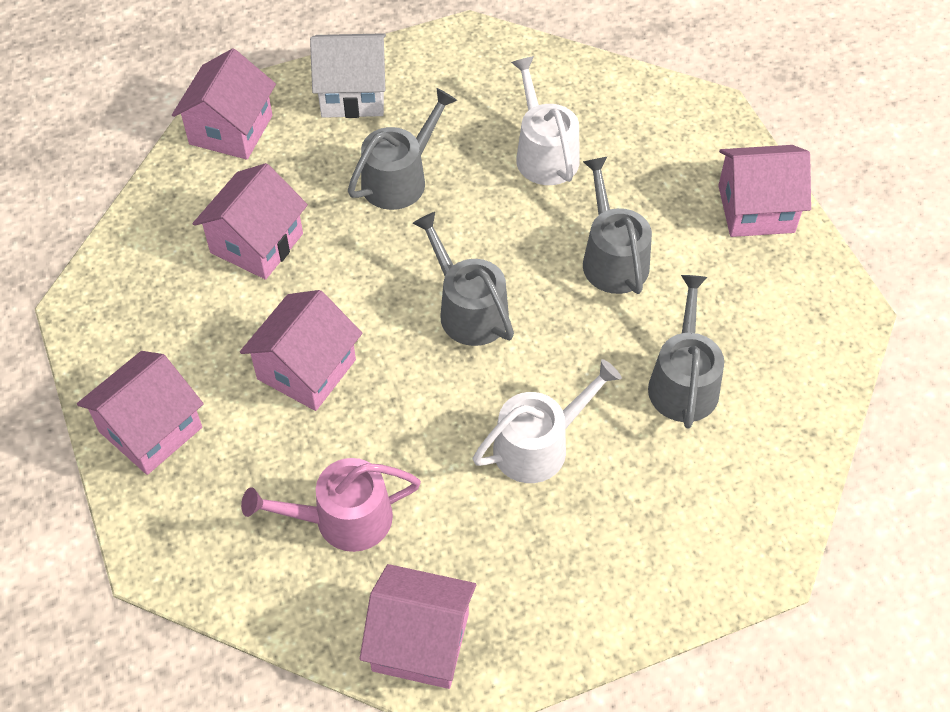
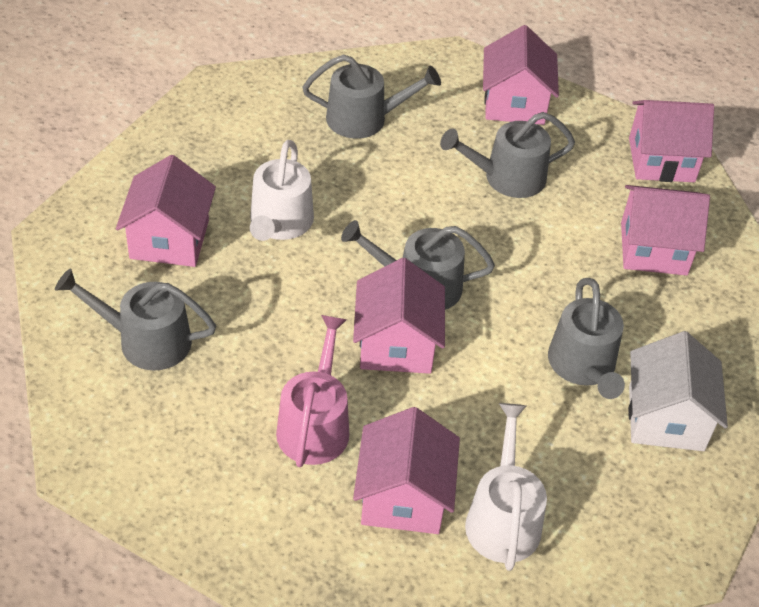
grey watering can: 4 -> 5

